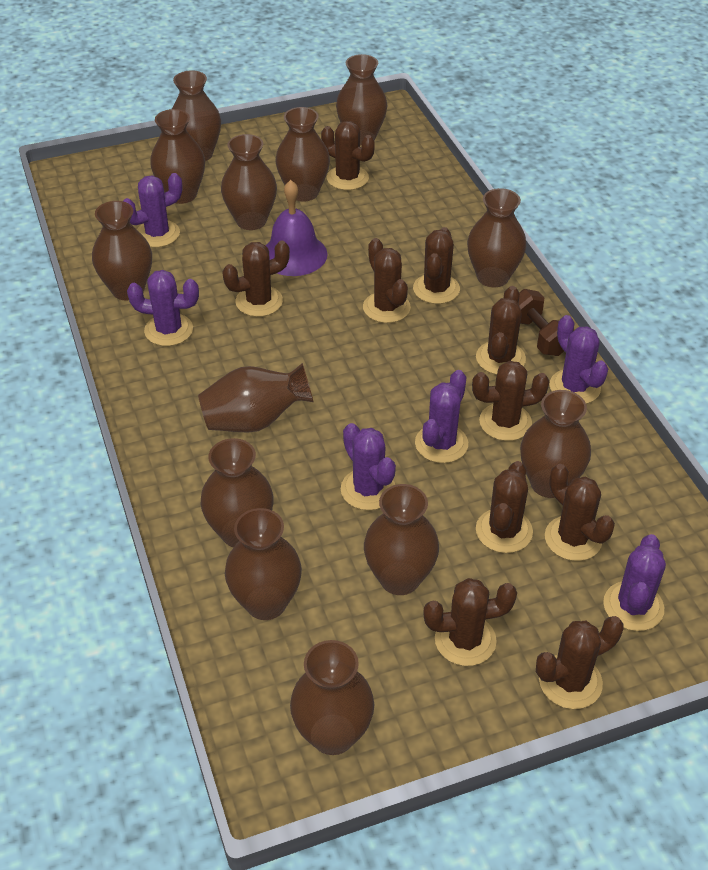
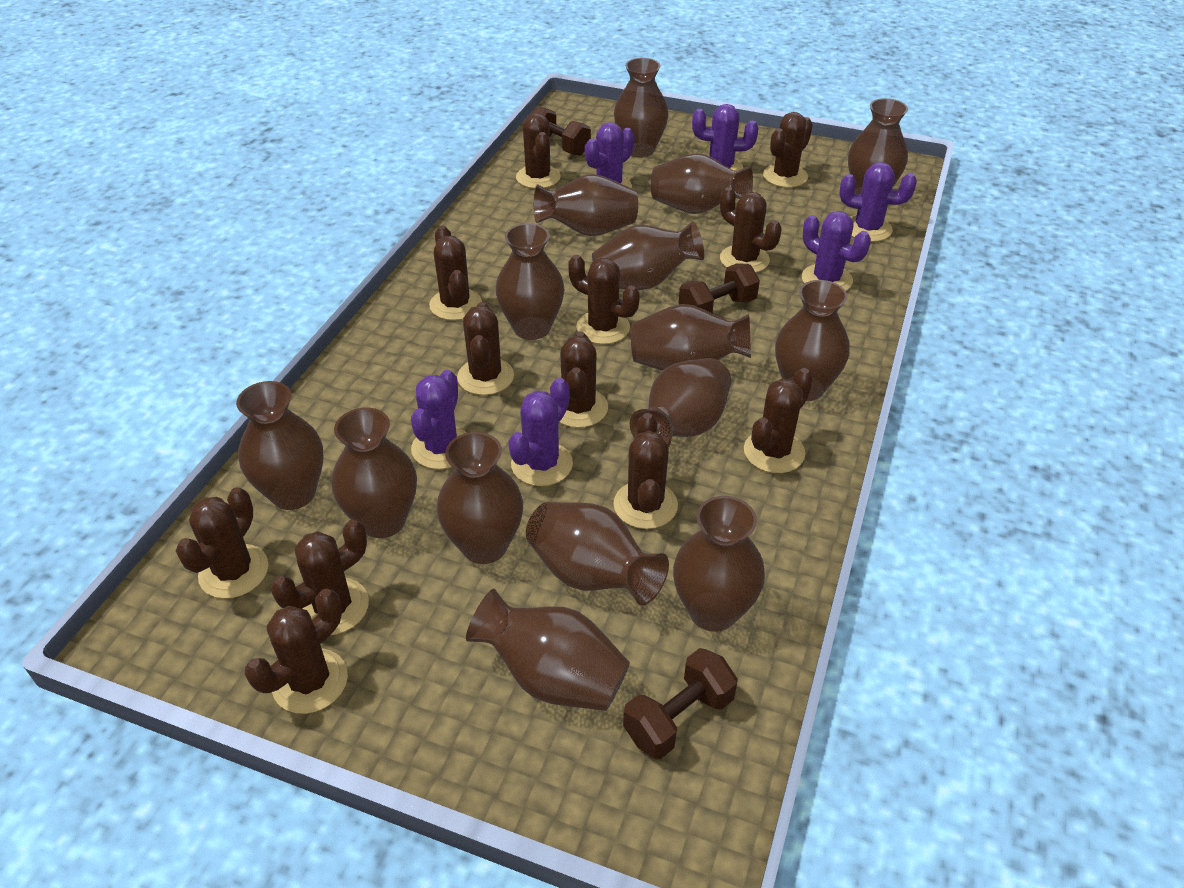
brown cactus: 10 -> 12
brown dumbbell: 1 -> 3
brown vase: 13 -> 15
purple bell: 1 -> 0

